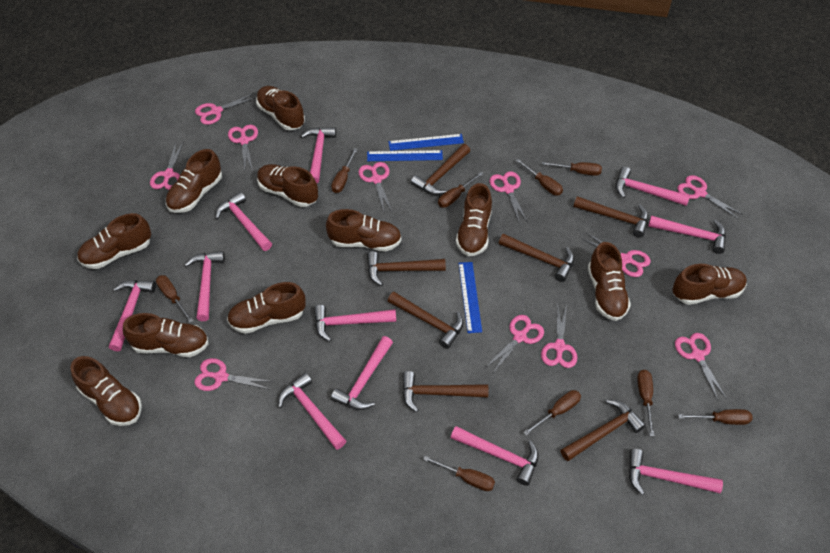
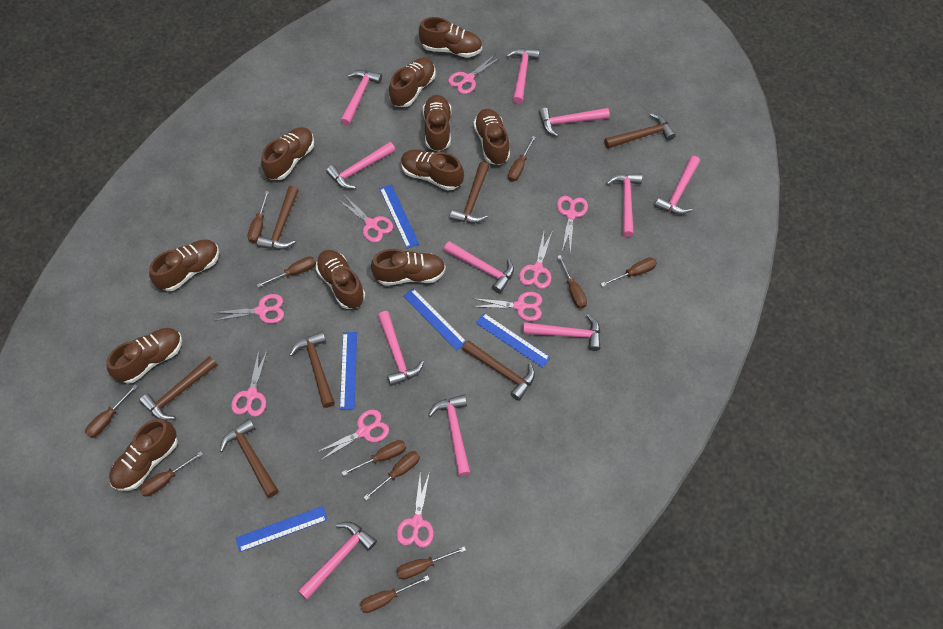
blue ruler: 3 -> 5
brown screwdriver: 9 -> 11
pink scissors: 11 -> 9

